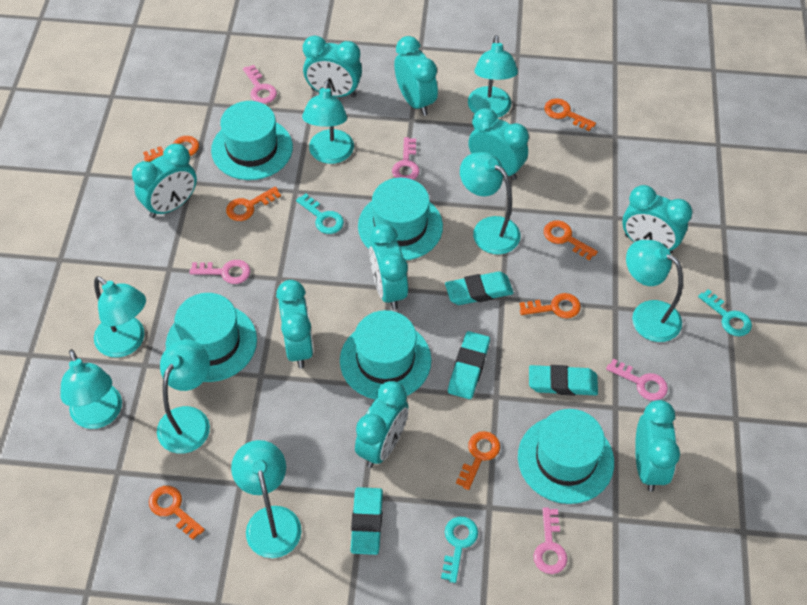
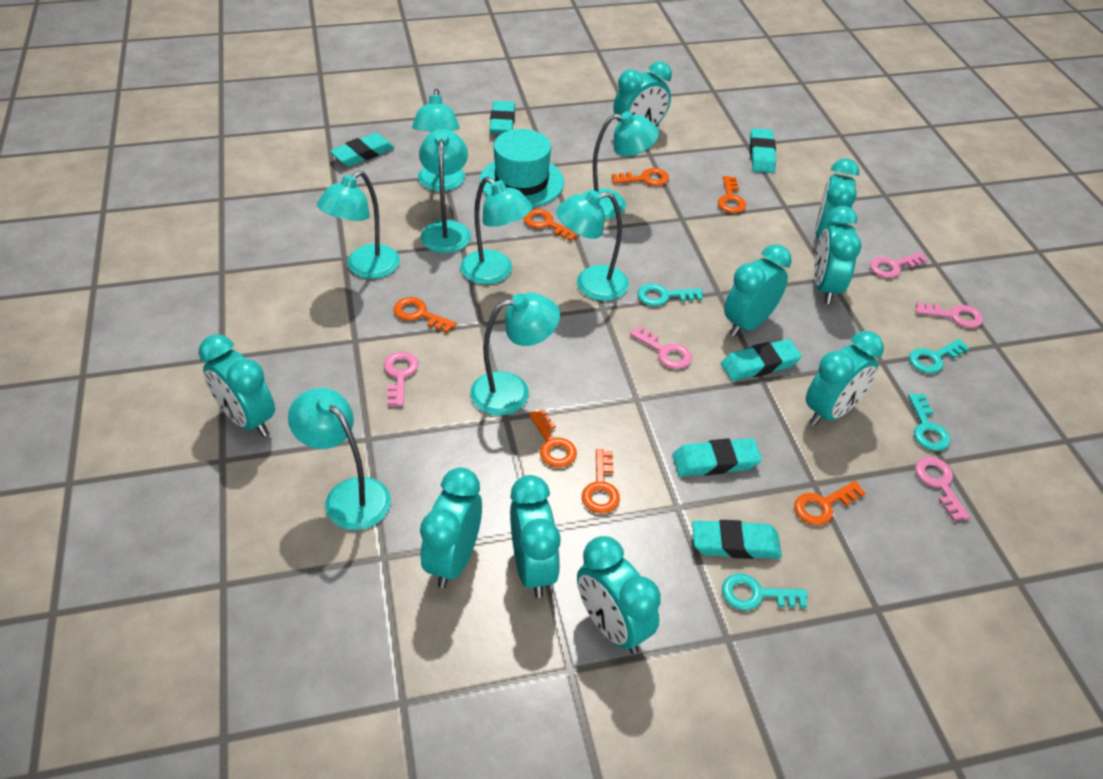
turquoise eraser: 4 -> 6
turquoise hat: 5 -> 1
turquoise key: 3 -> 4

